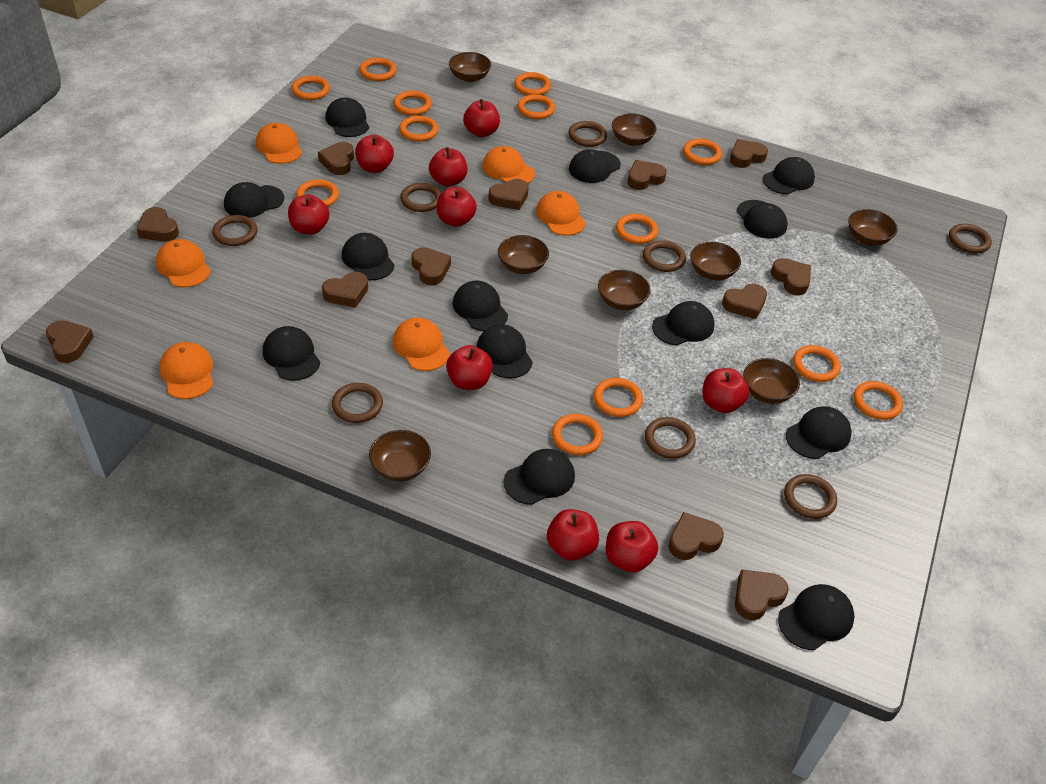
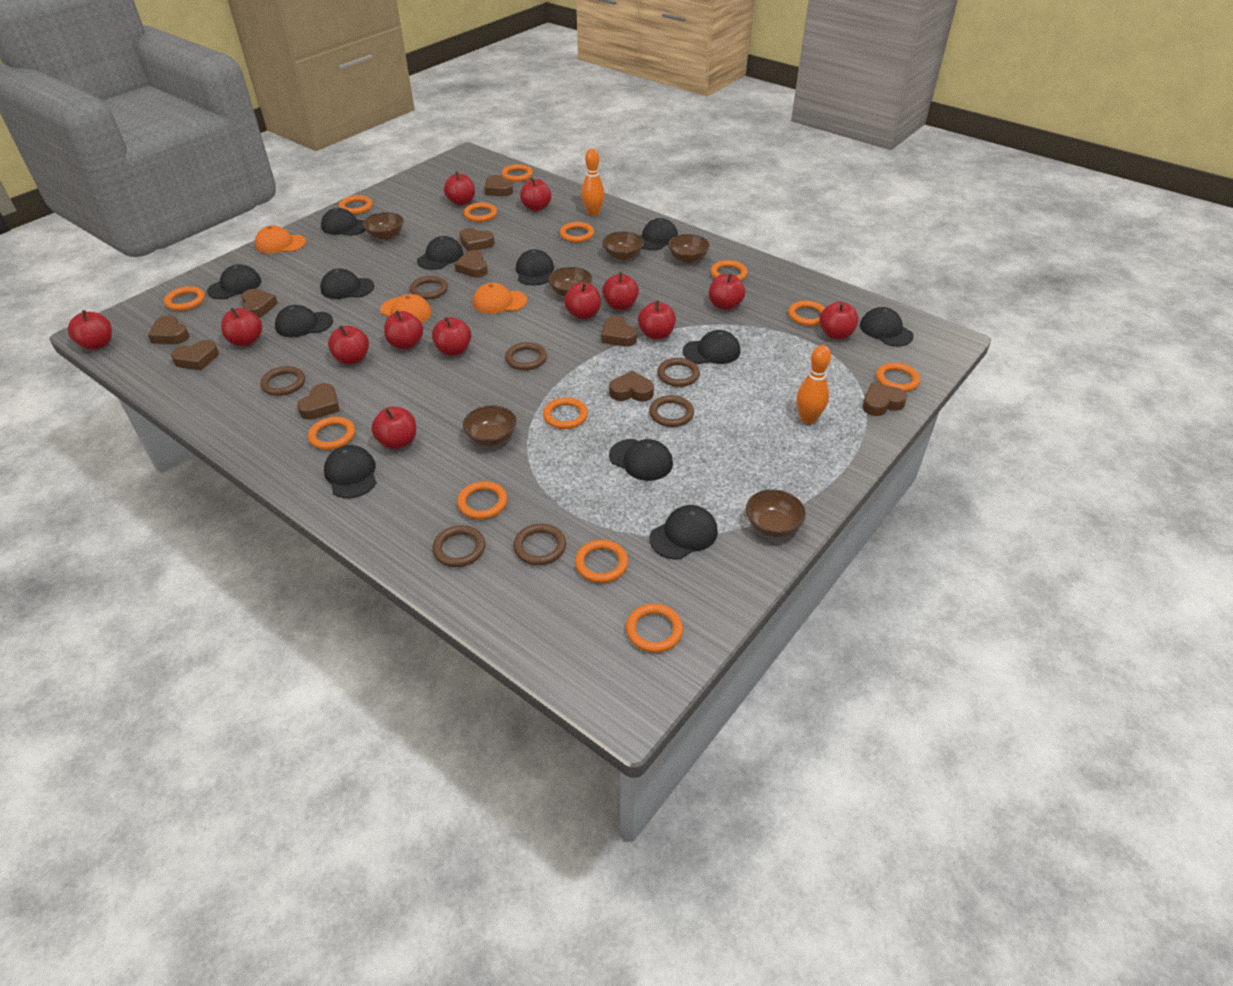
black cap: 13 -> 12
brown bowl: 8 -> 6
brown heart: 12 -> 10
brown ring: 8 -> 7
orange bowling pin: 0 -> 2
orange cap: 6 -> 3
red apple: 9 -> 13

